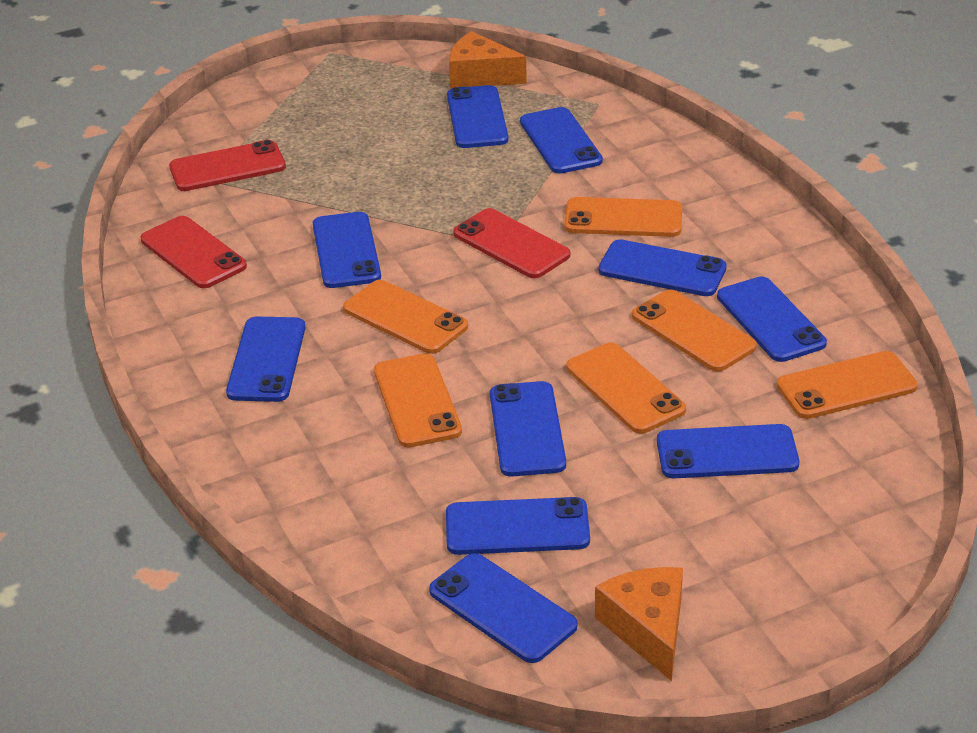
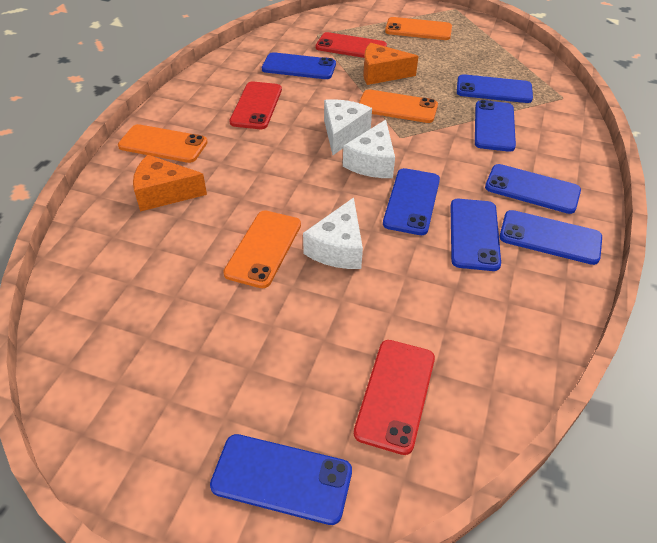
blue phone: 10 -> 8
orange phone: 6 -> 4
white cheese: 0 -> 3

